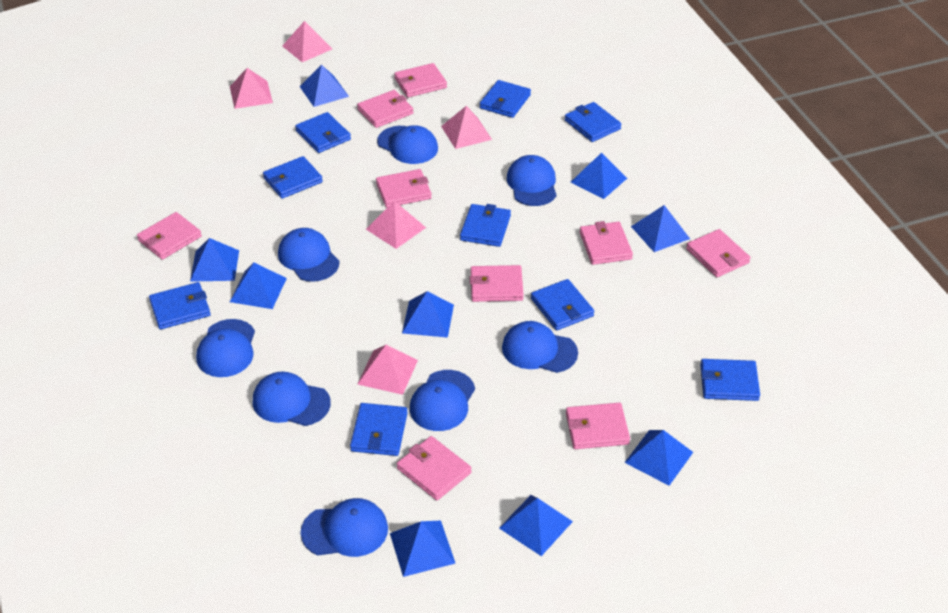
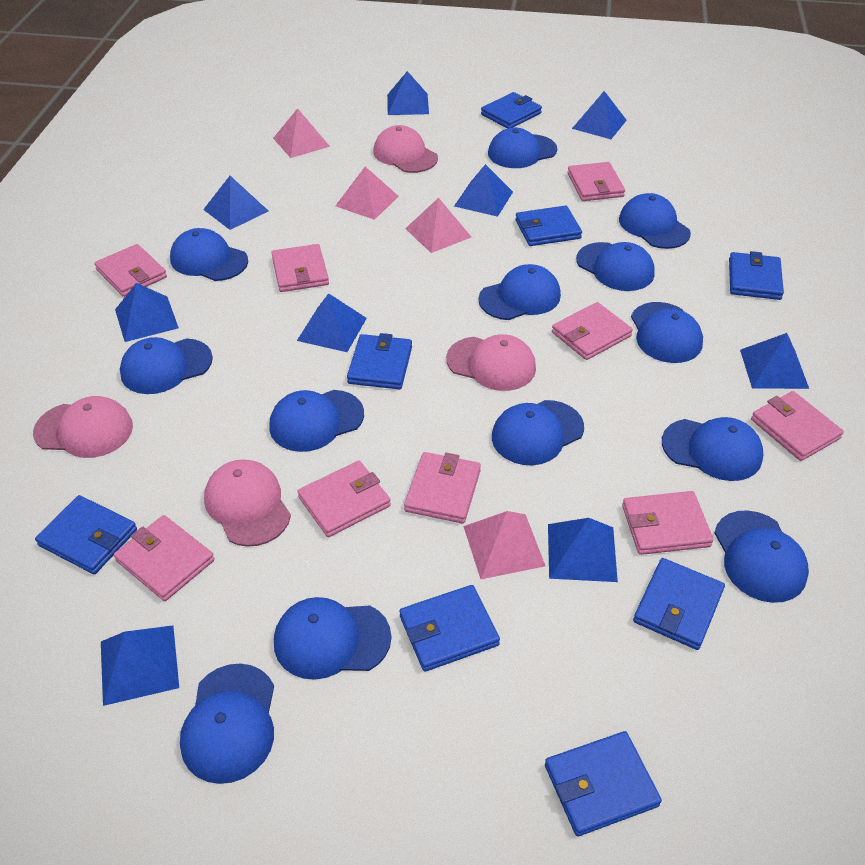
blue cap: 8 -> 13
blue wallet: 9 -> 8
pink cap: 0 -> 4
pink pyramid: 5 -> 4

